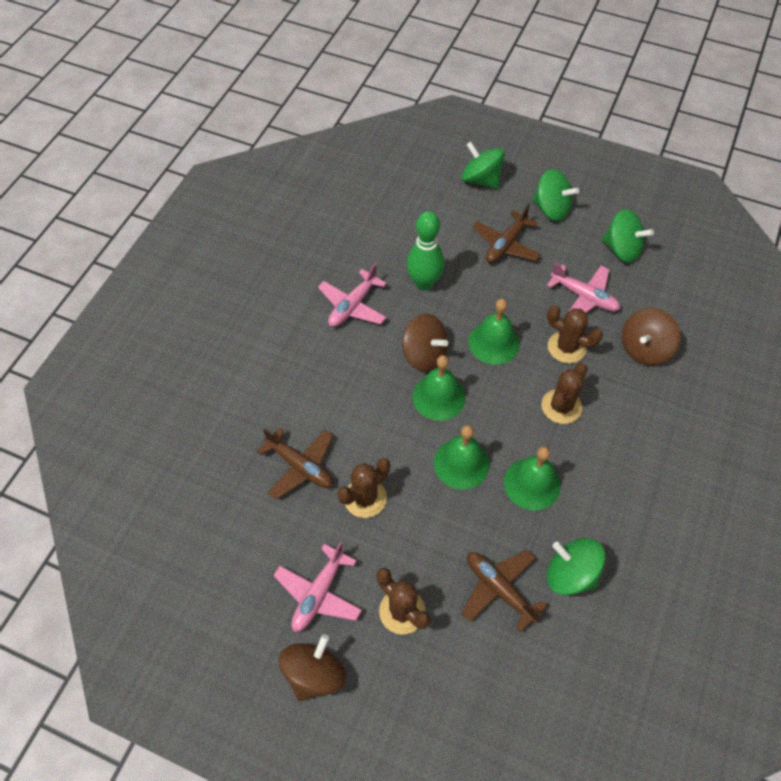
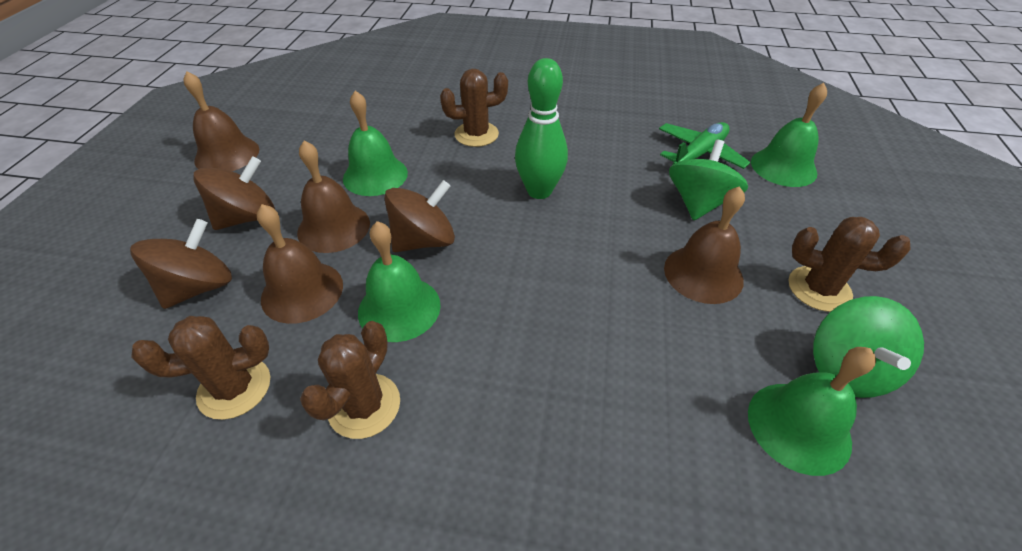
brown bell: 0 -> 4
brown plane: 3 -> 0
green plane: 0 -> 1
green spinning top: 4 -> 2
pink plane: 3 -> 0

